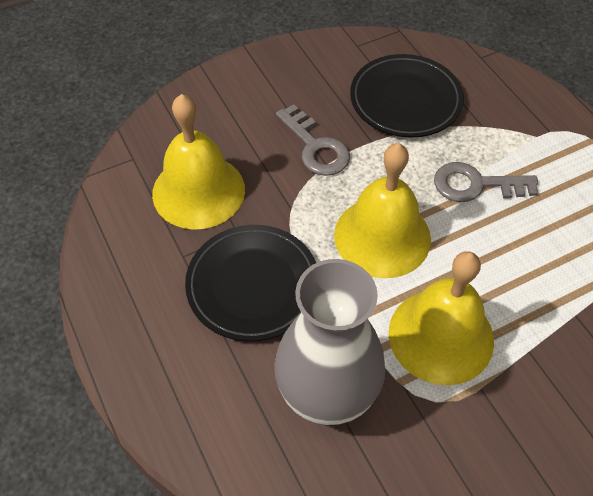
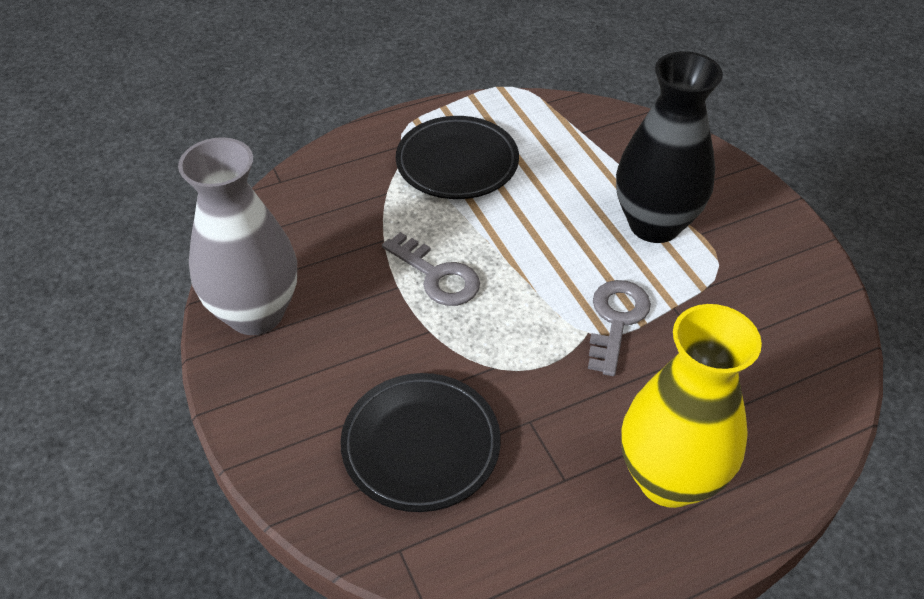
black vase: 0 -> 1
yellow bell: 3 -> 0
yellow vase: 0 -> 1

